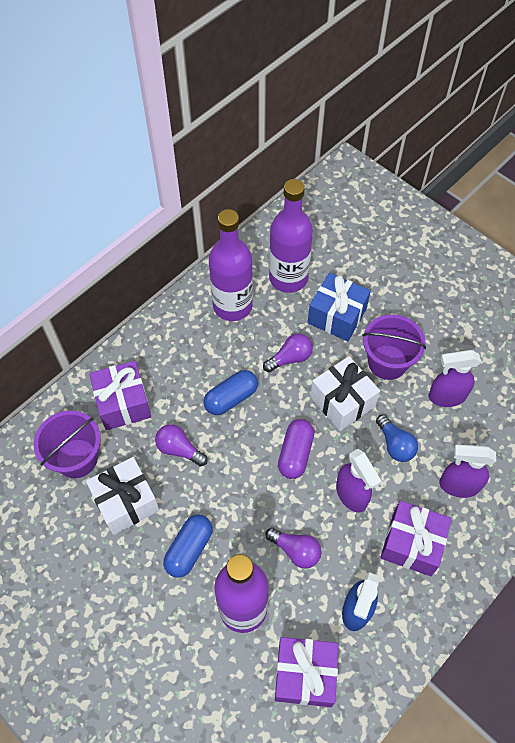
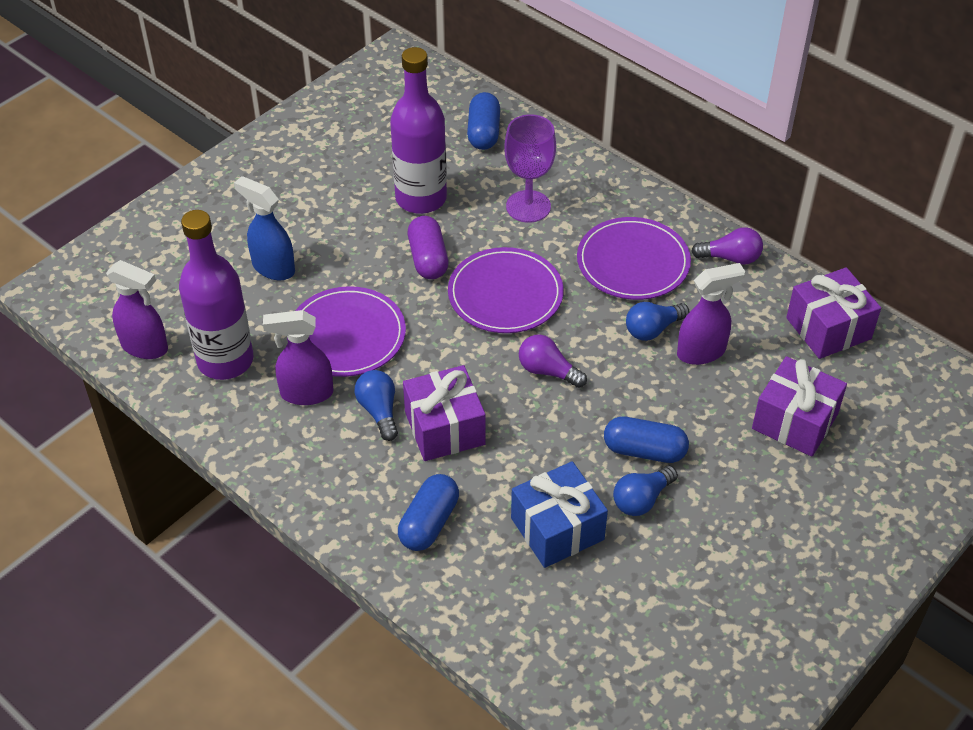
blue capsule: 2 -> 3
blue light bulb: 1 -> 3
purple bottle: 3 -> 2
purple bucket: 2 -> 0
purple goblet: 0 -> 1
purple light bulb: 3 -> 2
purple plate: 0 -> 3
white gift: 2 -> 0

